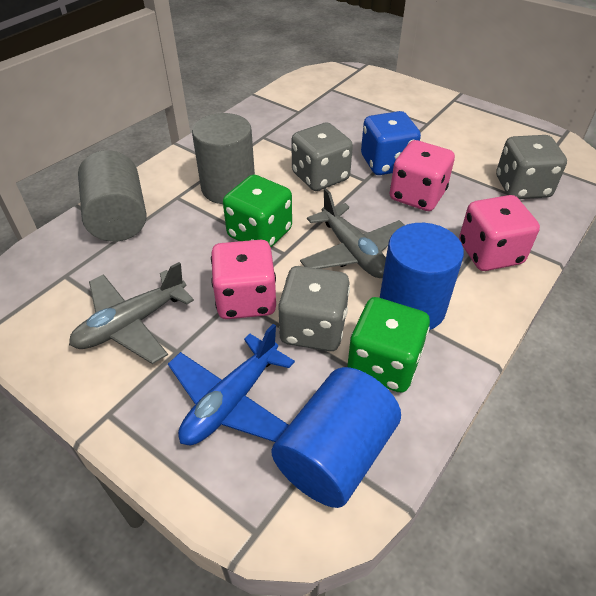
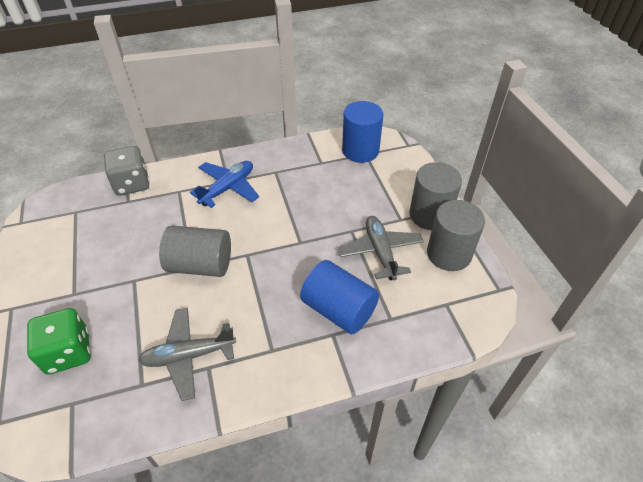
blue dice: 1 -> 0
green dice: 2 -> 1
grey cylinder: 2 -> 3
grey dice: 3 -> 1
pink dice: 3 -> 0

